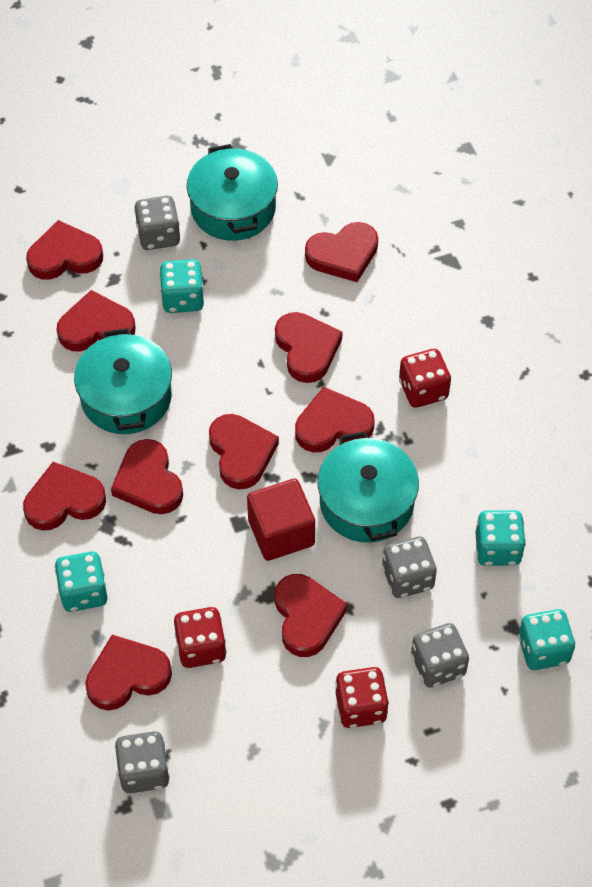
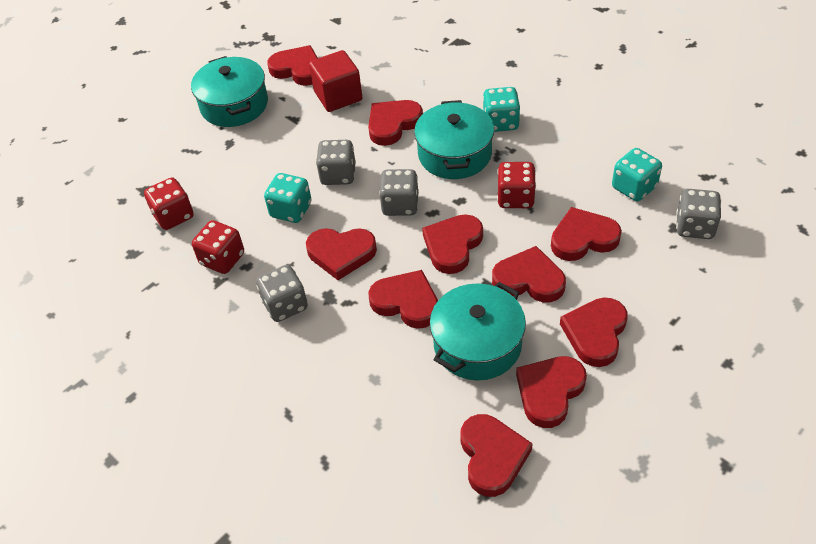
turquoise dice: 4 -> 3

